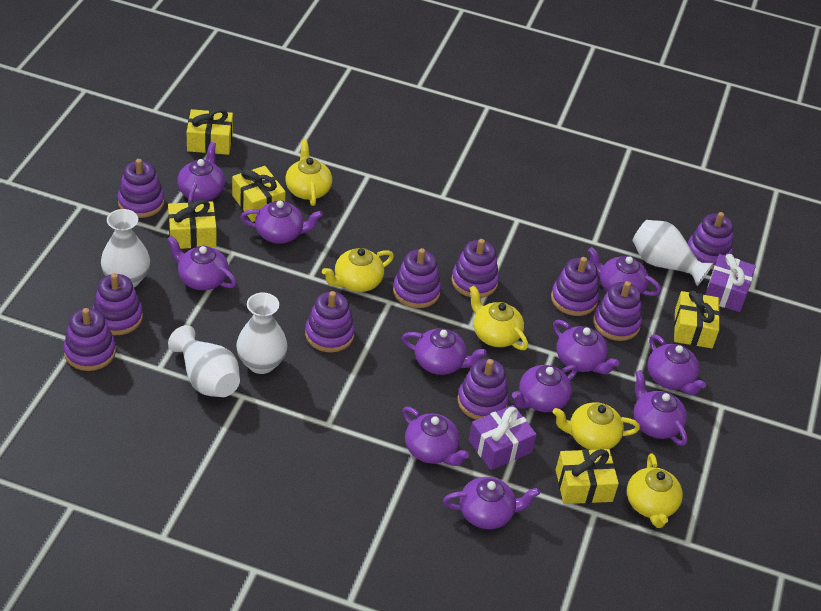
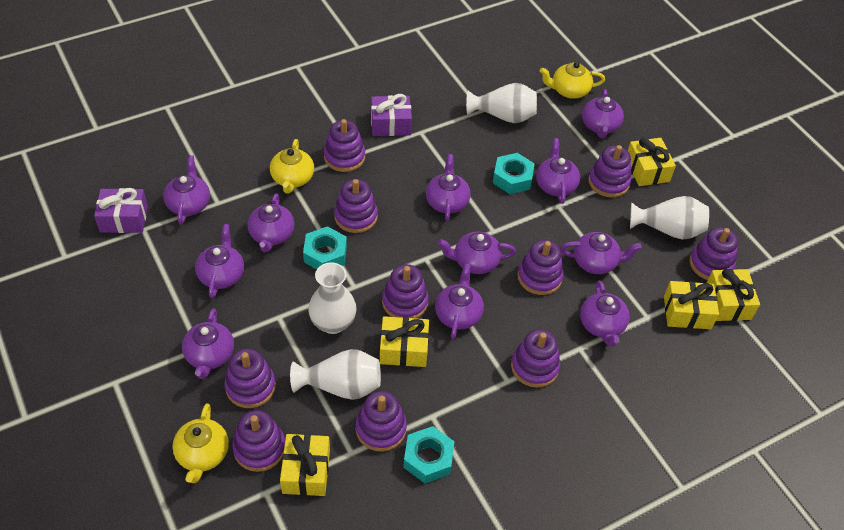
turquoise nut: 0 -> 3
yellow teapot: 5 -> 3

